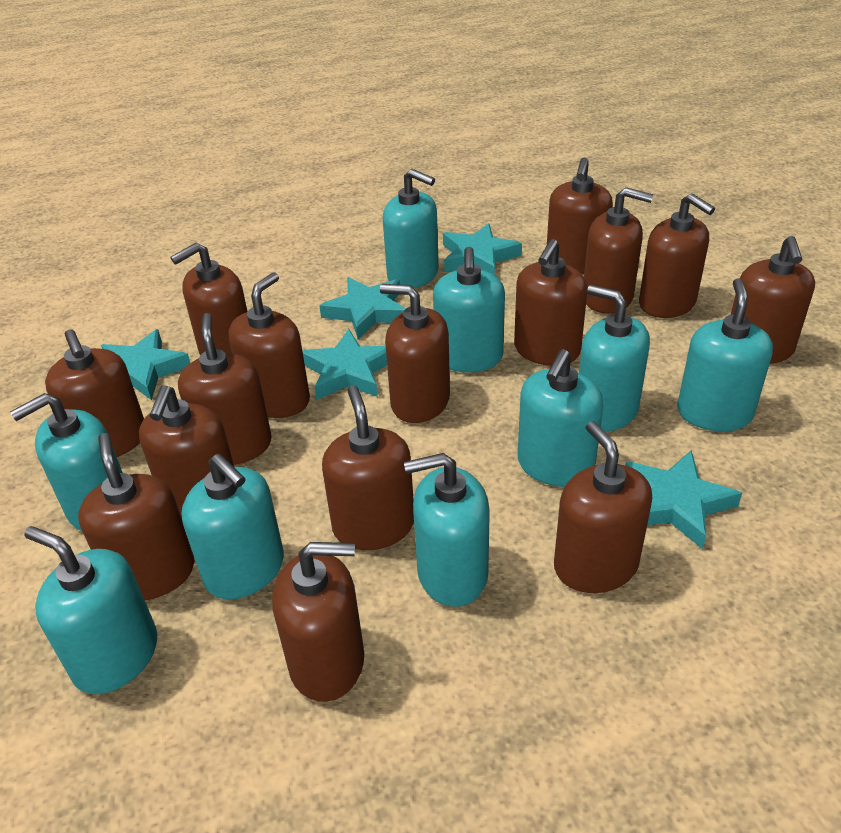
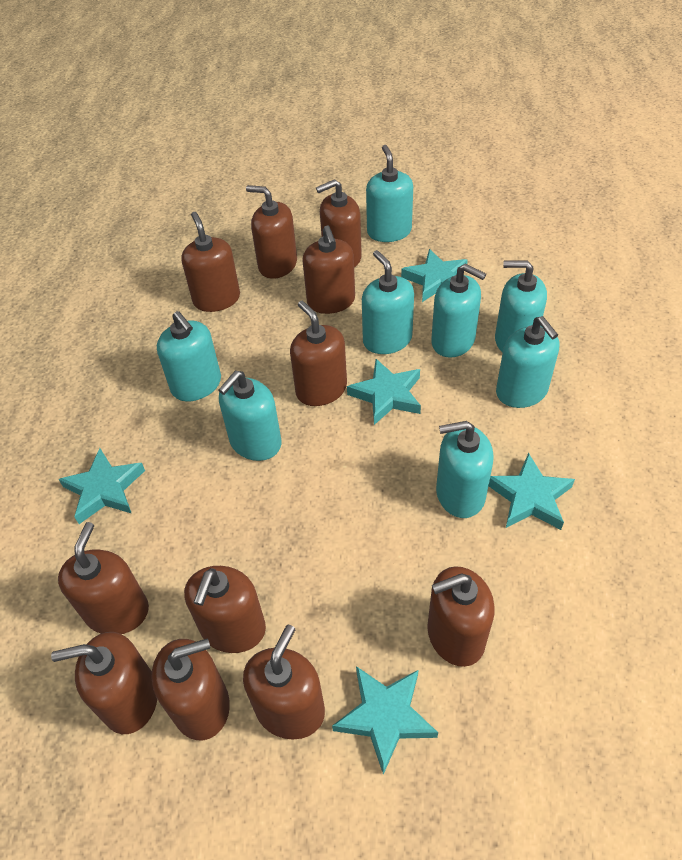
brown soap dispenser: 15 -> 11
turquoise soap dispenser: 9 -> 8

